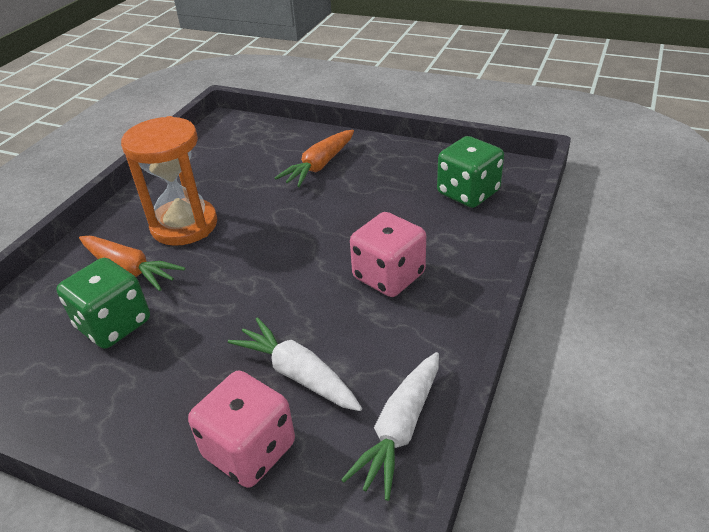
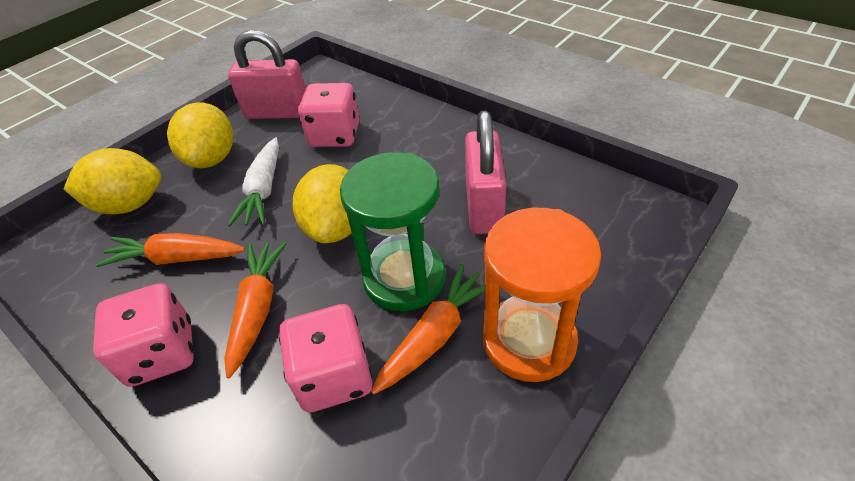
green dice: 2 -> 0
green hourglass: 0 -> 1
orange carrot: 2 -> 3
pink dice: 2 -> 3
pink padlock: 0 -> 2
white carrot: 2 -> 1
yellow lemon: 0 -> 3

